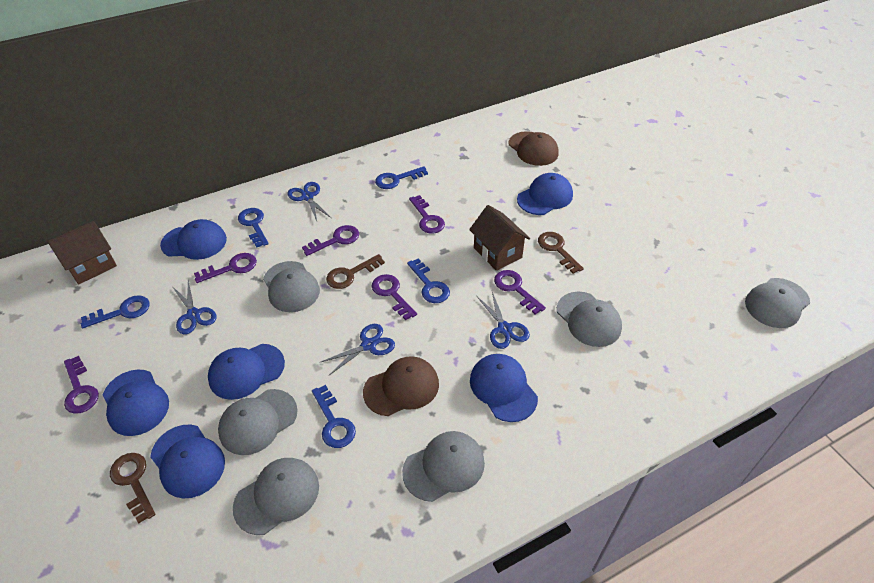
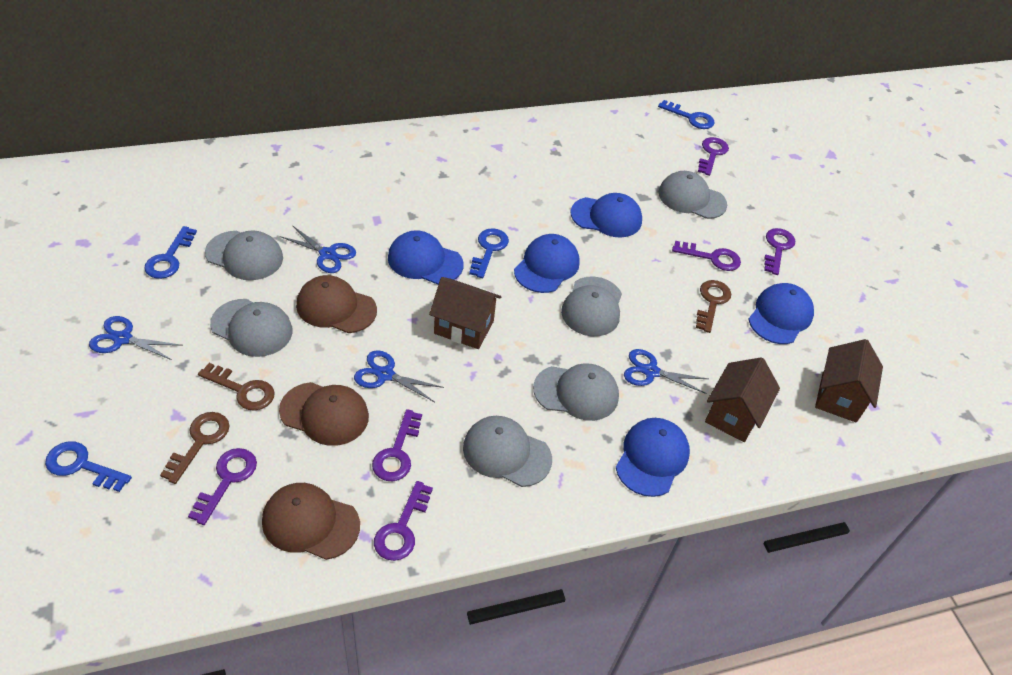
blue cap: 6 -> 5
blue key: 5 -> 4
brown cap: 2 -> 3
brown house: 2 -> 3

